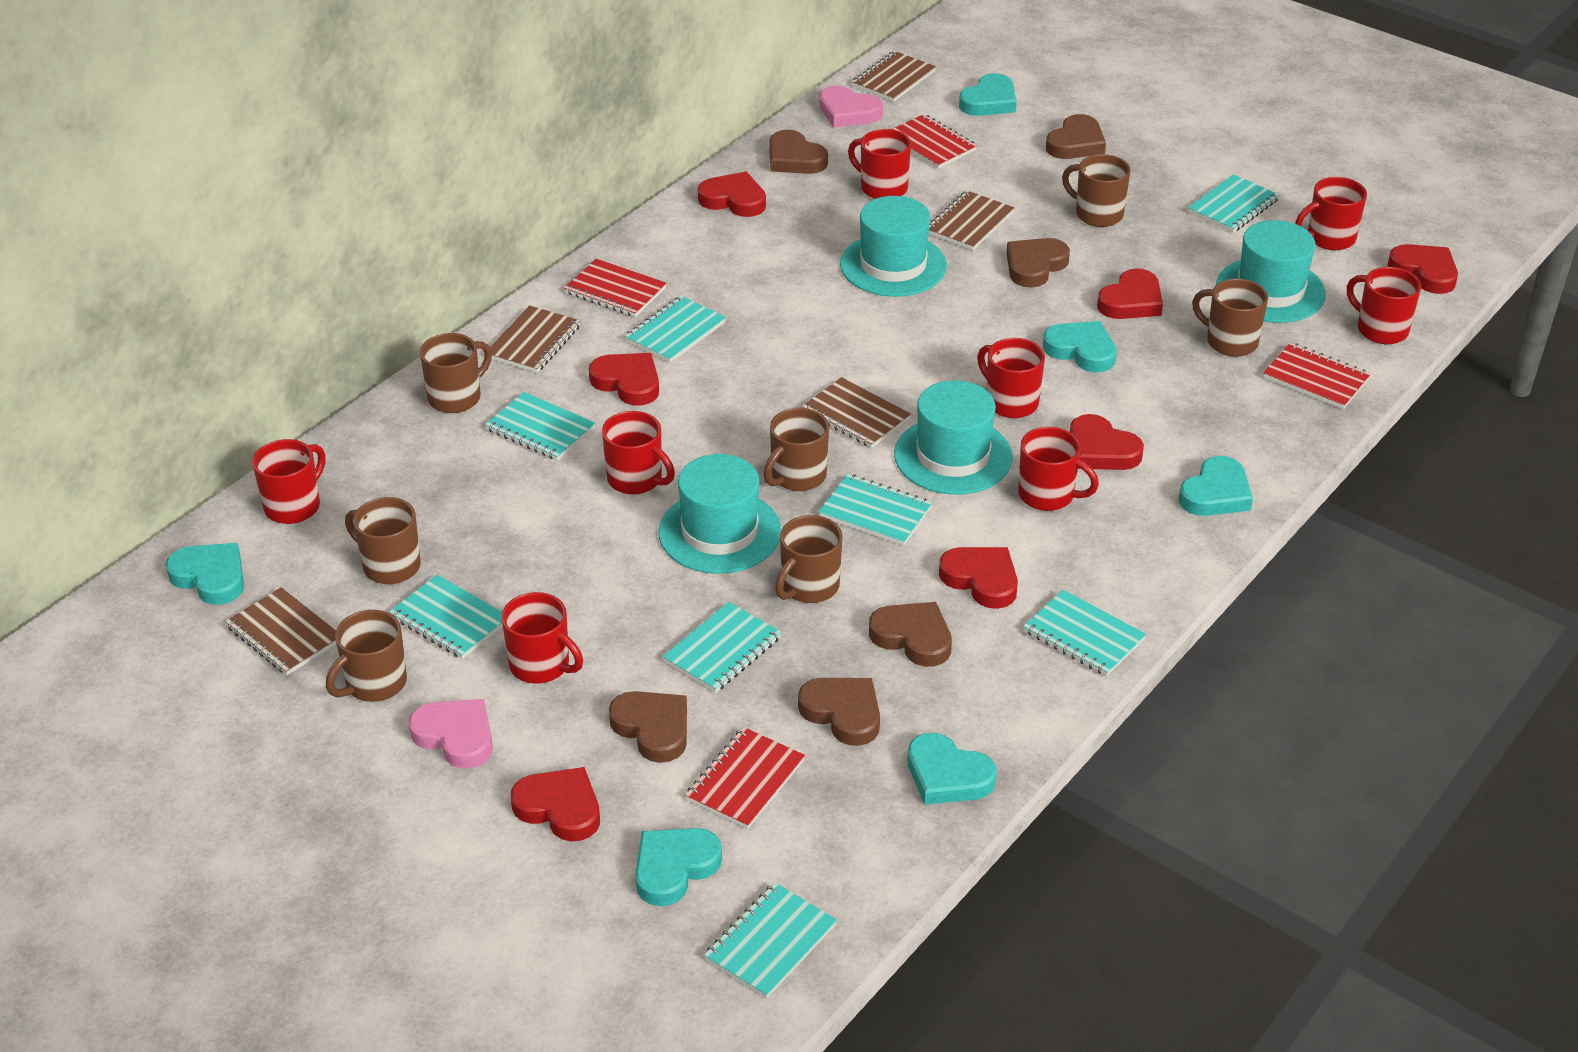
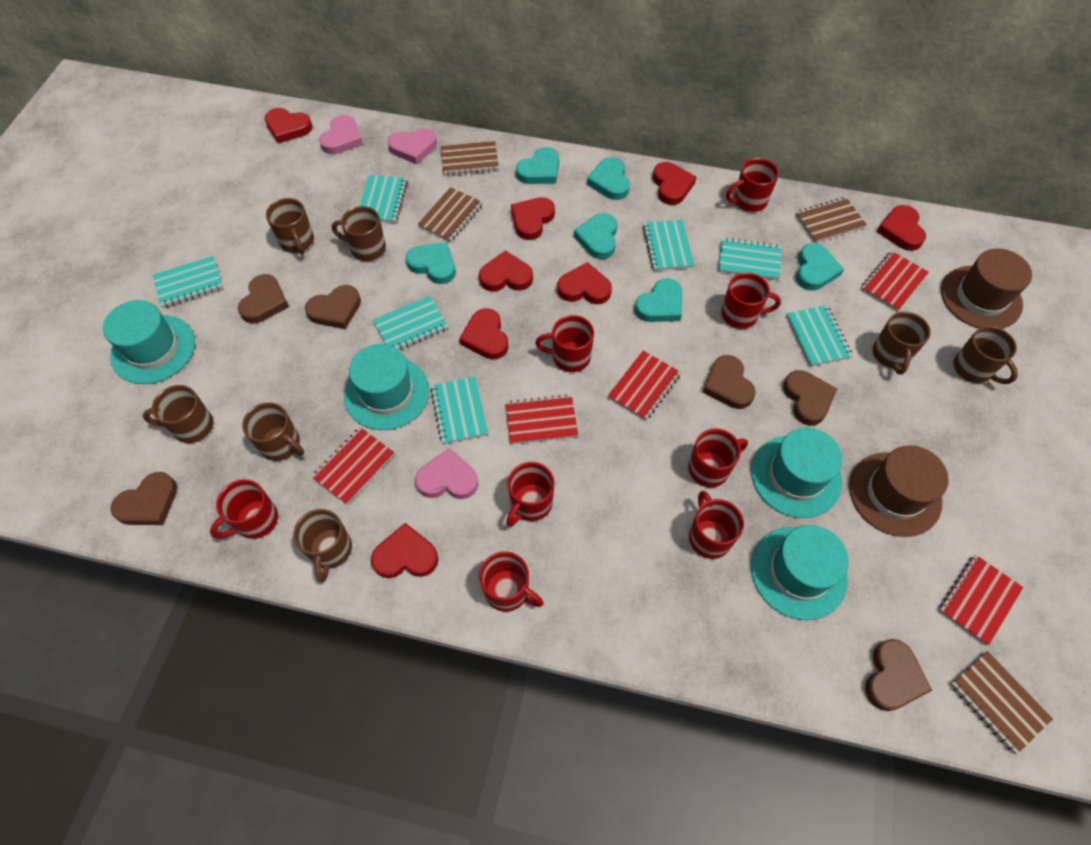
brown hat: 0 -> 2
brown notebook: 5 -> 4
pink heart: 2 -> 3
red heart: 7 -> 8
red notebook: 4 -> 5
turquoise notebook: 8 -> 7

